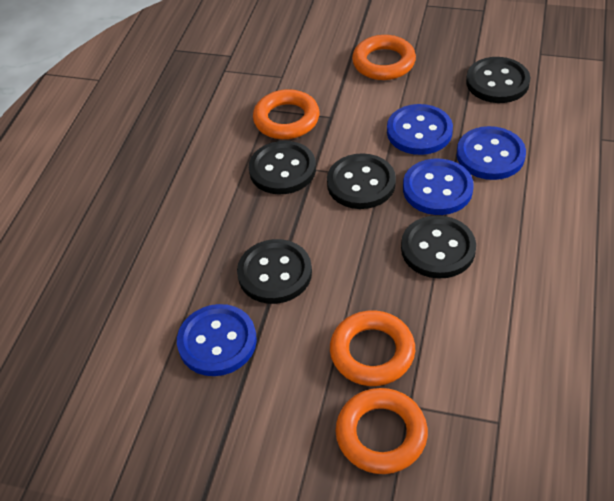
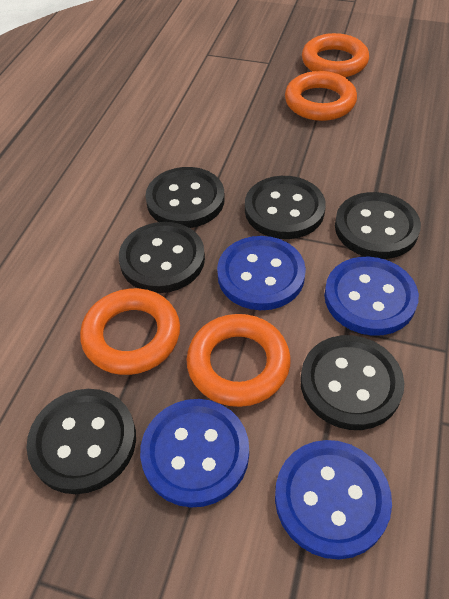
black button: 5 -> 6

